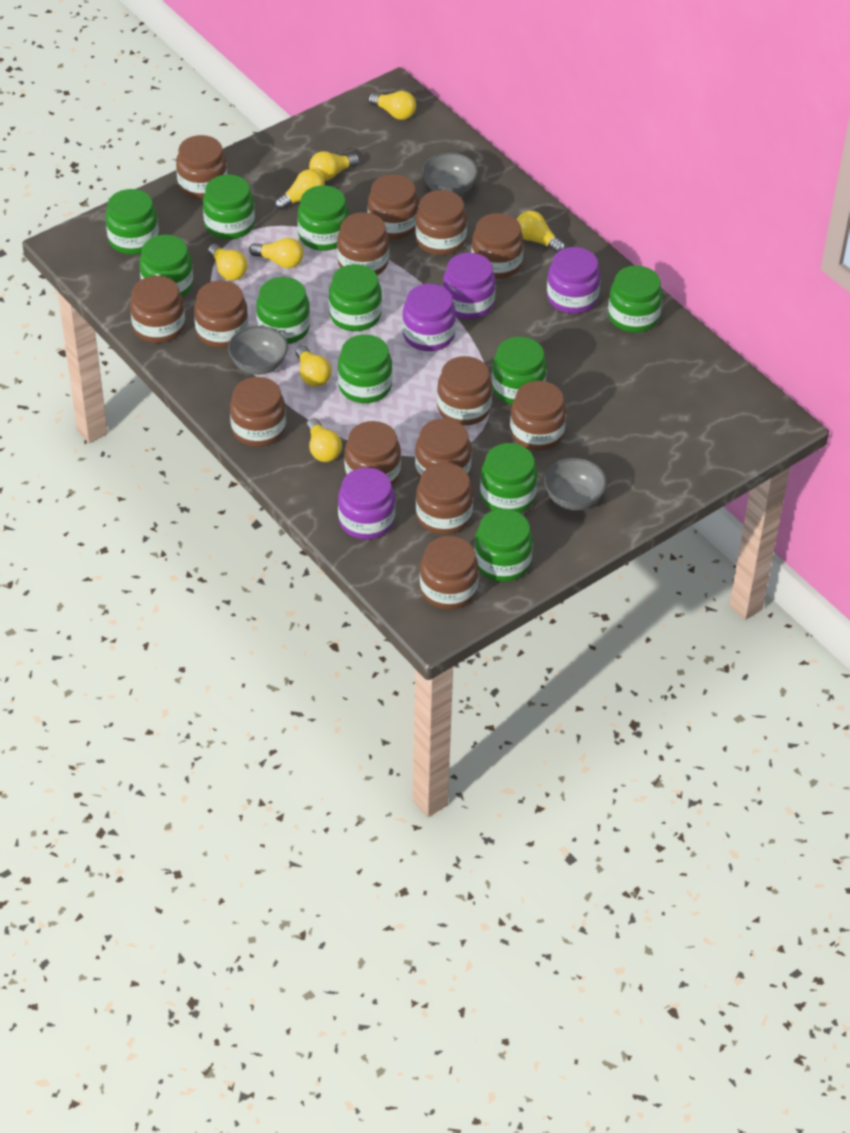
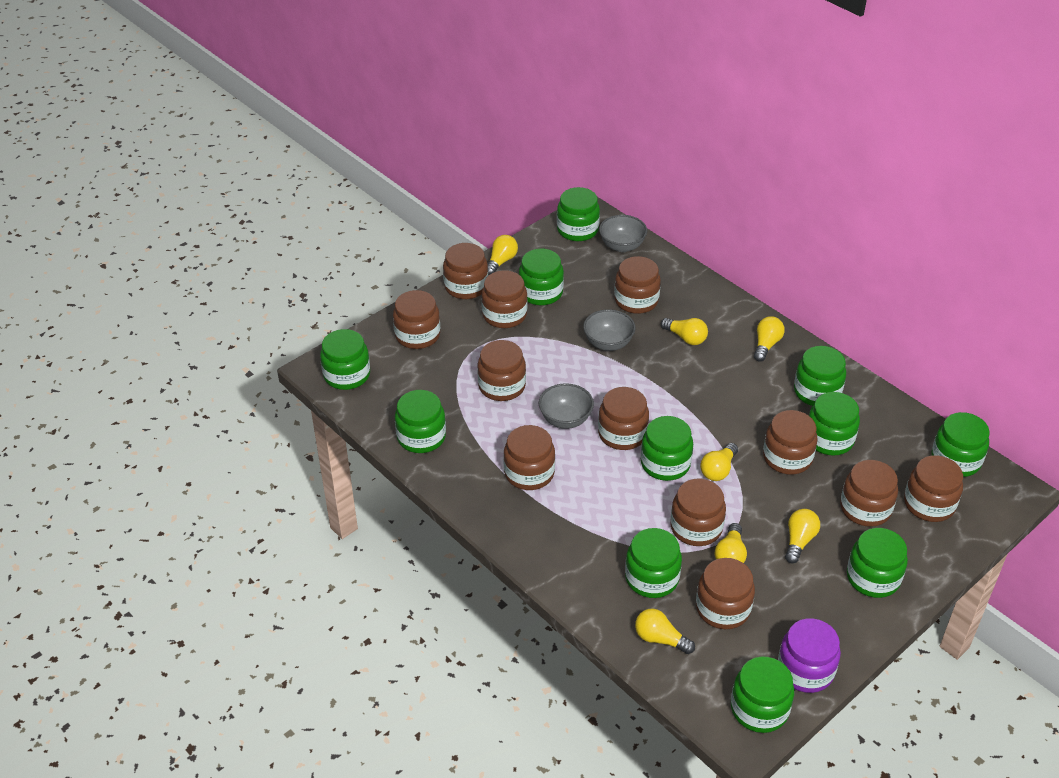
brown jar: 14 -> 12
purple jar: 4 -> 1
yellow light bulb: 8 -> 7

